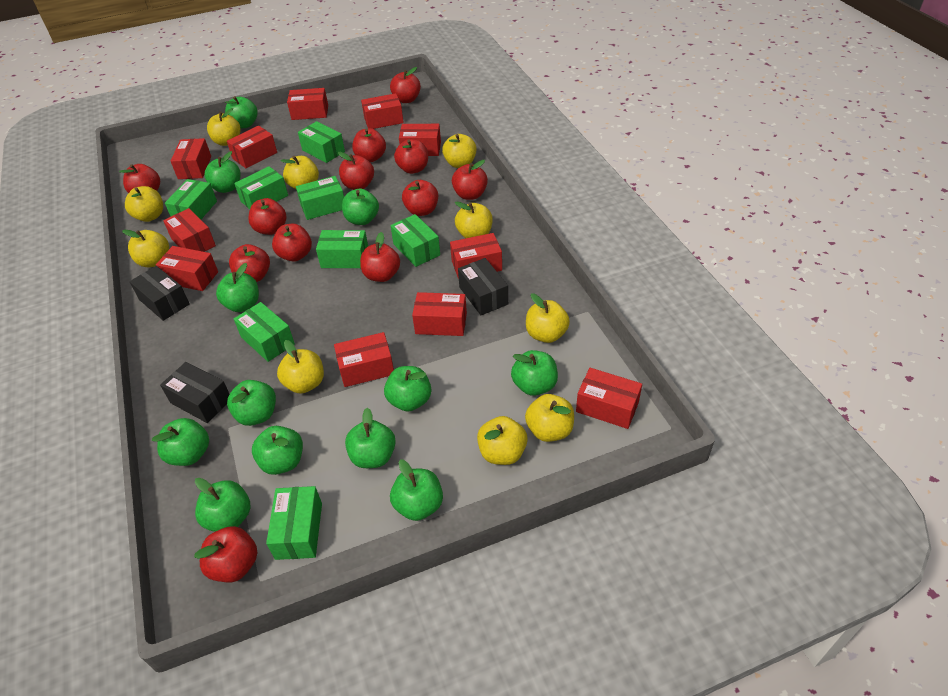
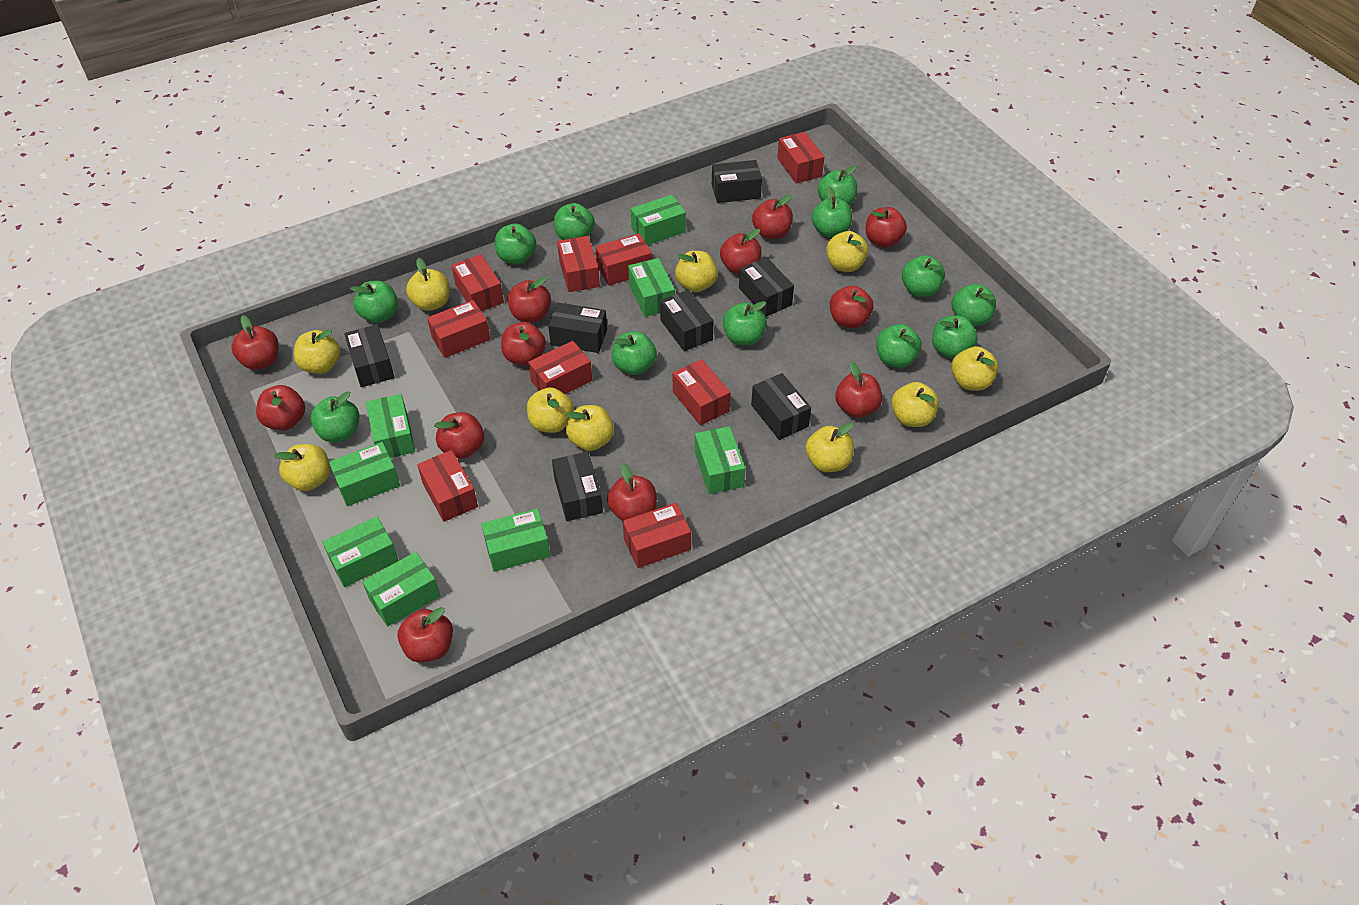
black box: 3 -> 7
red box: 11 -> 9

